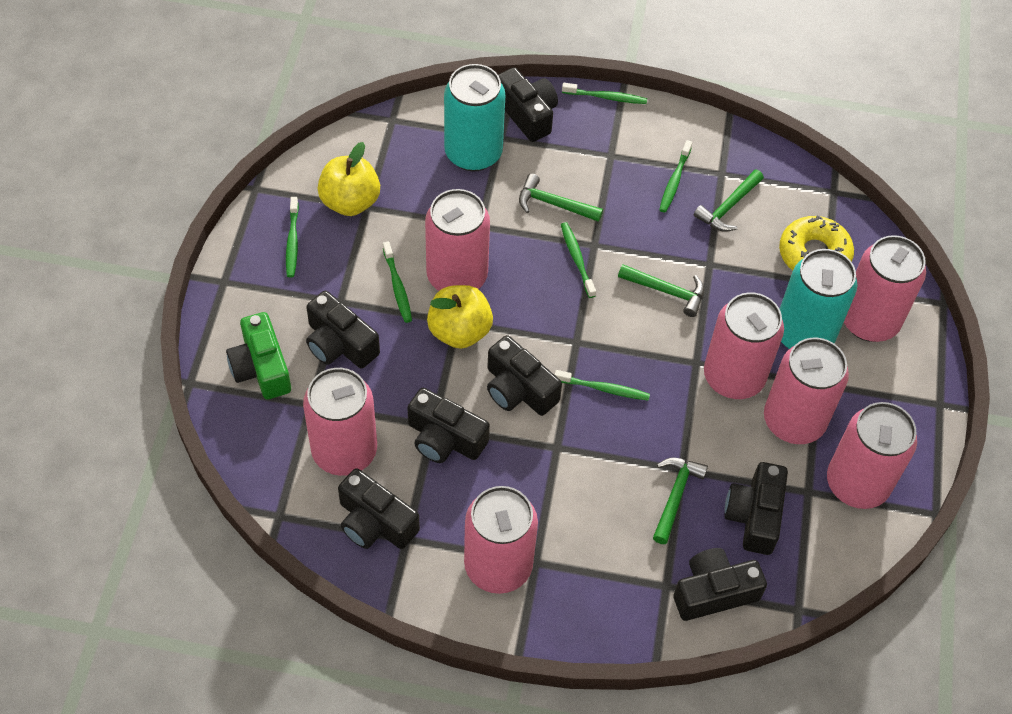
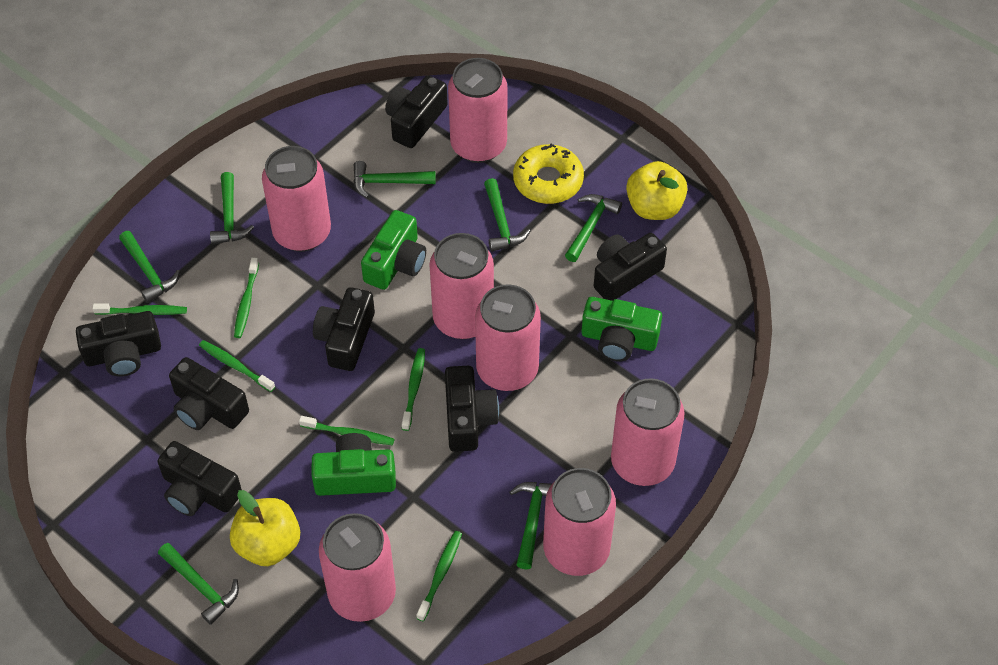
green camera: 1 -> 3
green hammer: 4 -> 7
turquoise can: 2 -> 0

